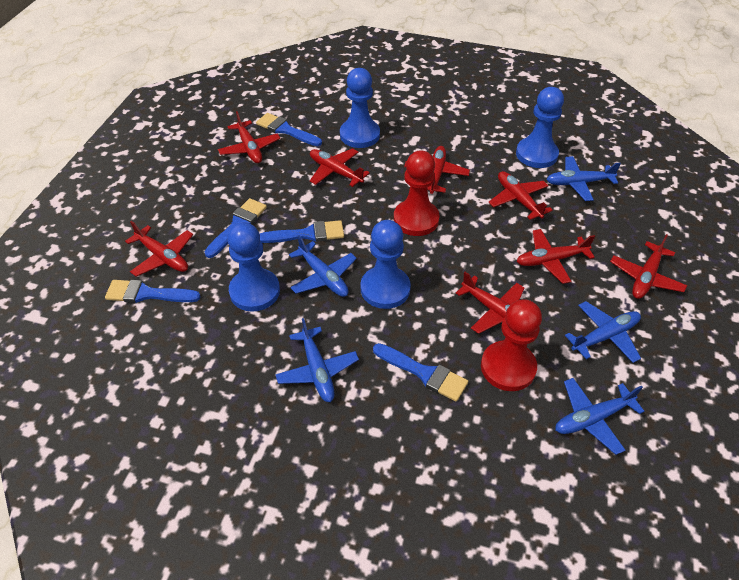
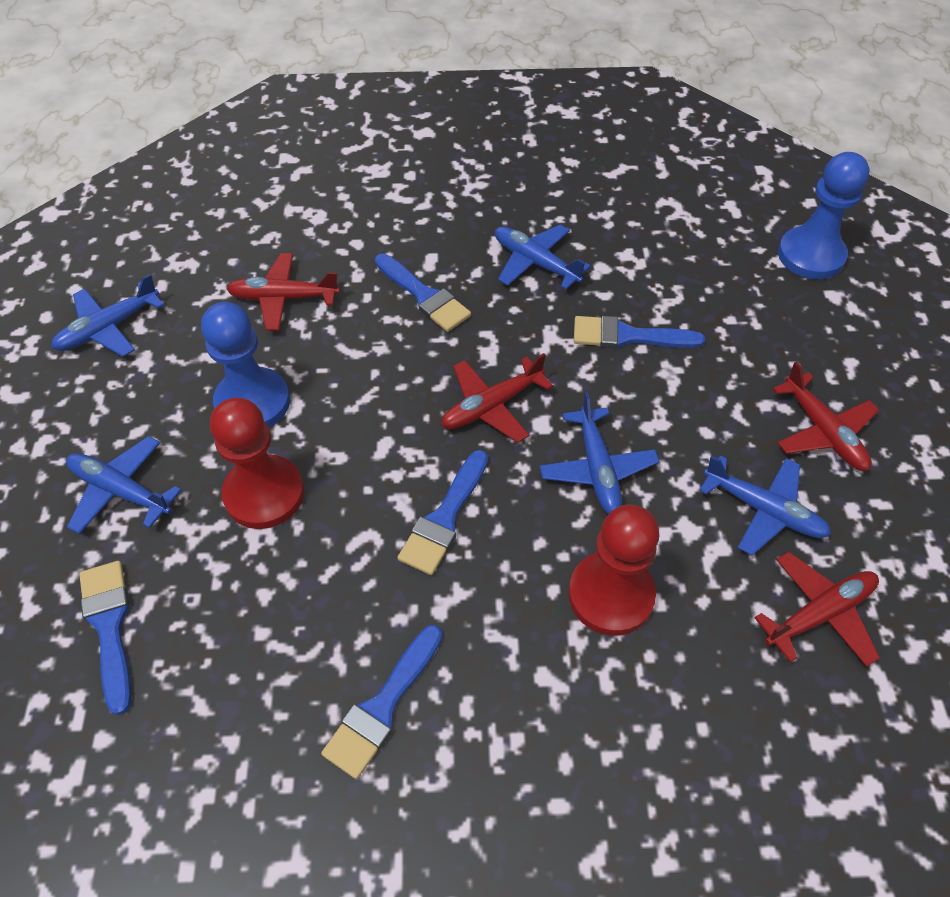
blue pawn: 4 -> 2
red plane: 8 -> 4

